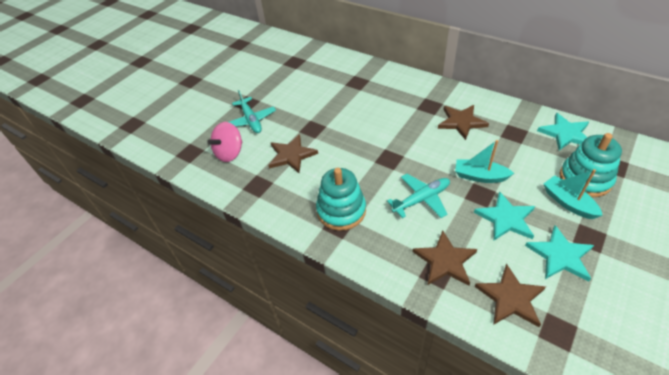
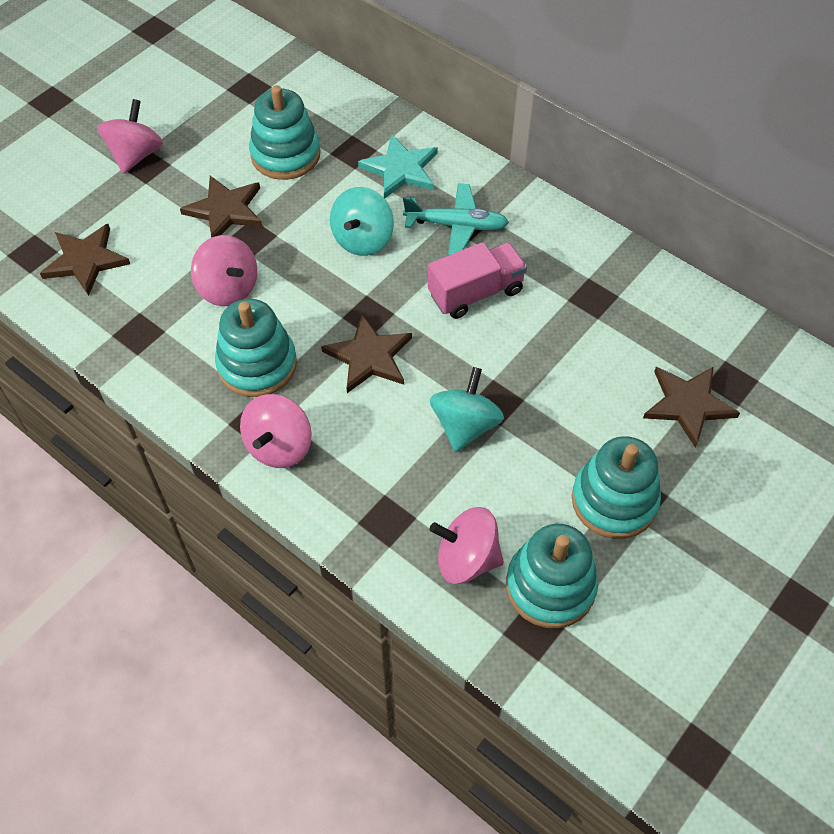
pink spinning top: 1 -> 4
pink truck: 0 -> 1
turquoise boat: 2 -> 0
turquoise plane: 2 -> 1
turquoise spinning top: 0 -> 2
turquoise stacking toy: 2 -> 4
turquoise star: 3 -> 1

